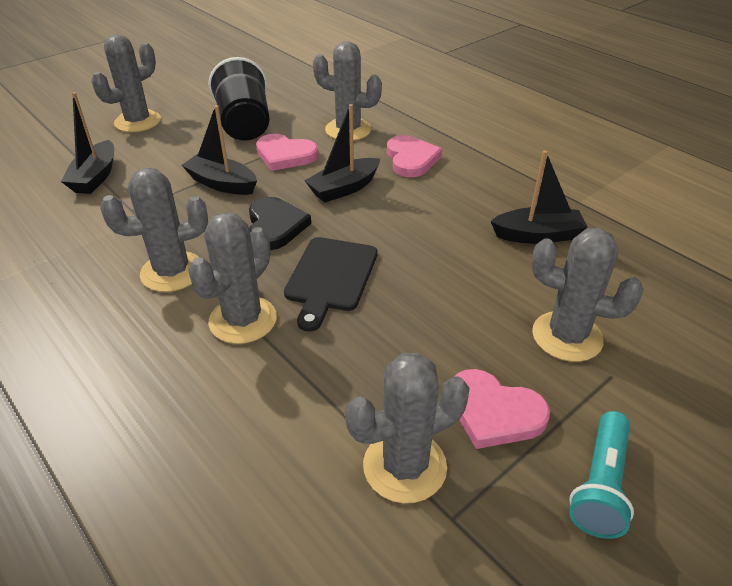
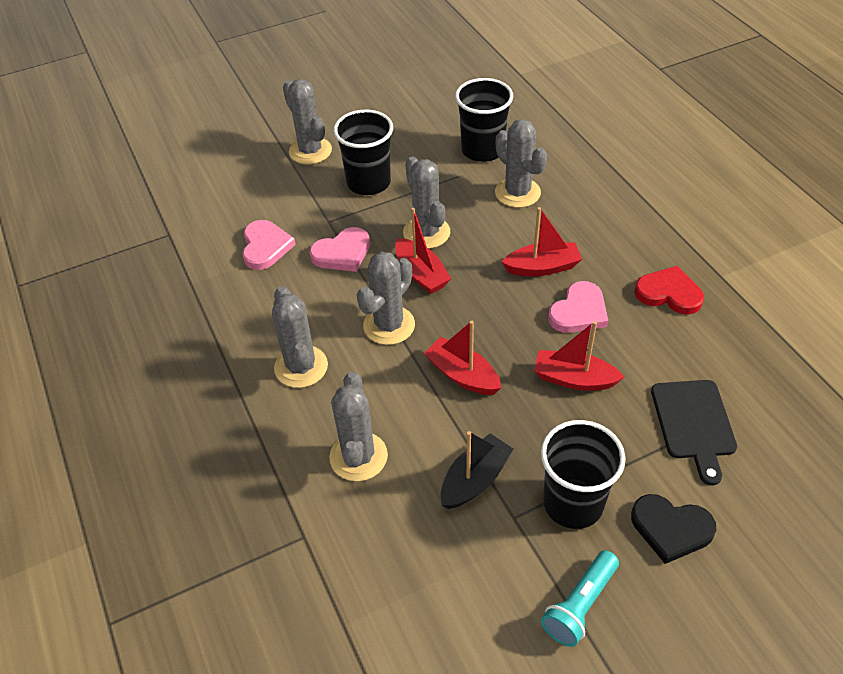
black boat: 4 -> 1
black cup: 1 -> 3
red boat: 0 -> 4
red heart: 0 -> 1

